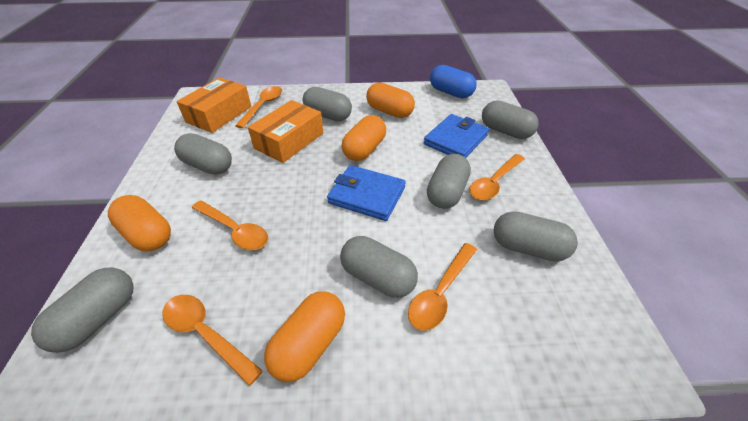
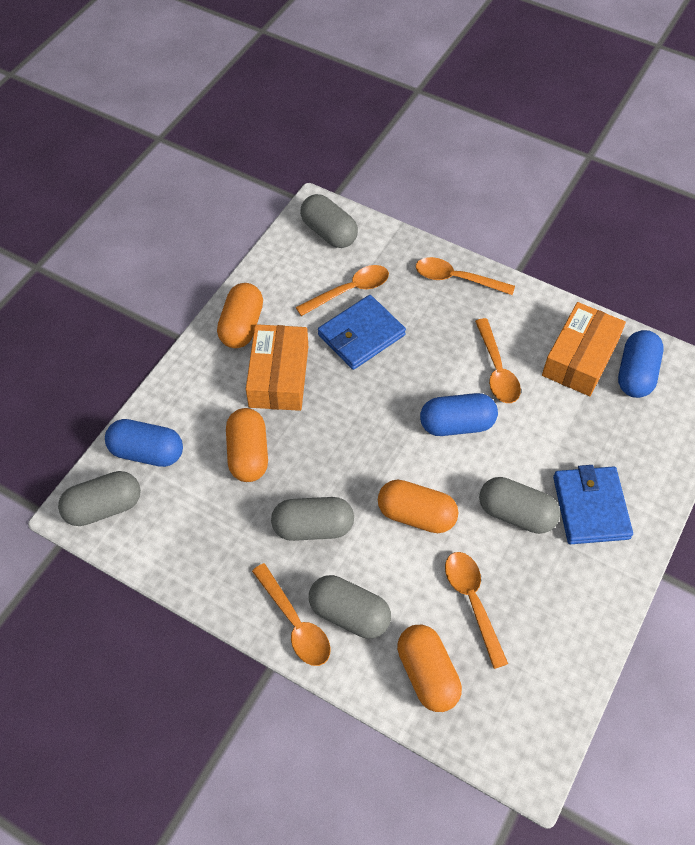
blue capsule: 1 -> 3
grey capsule: 7 -> 5

